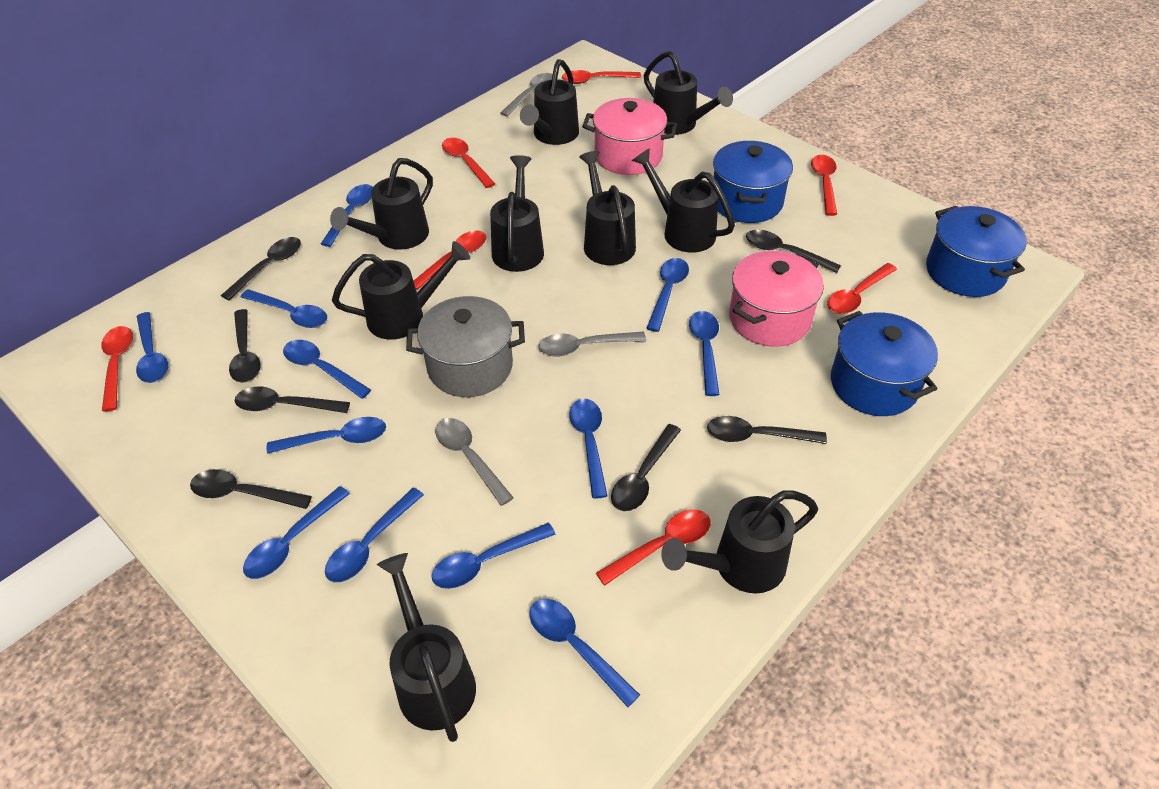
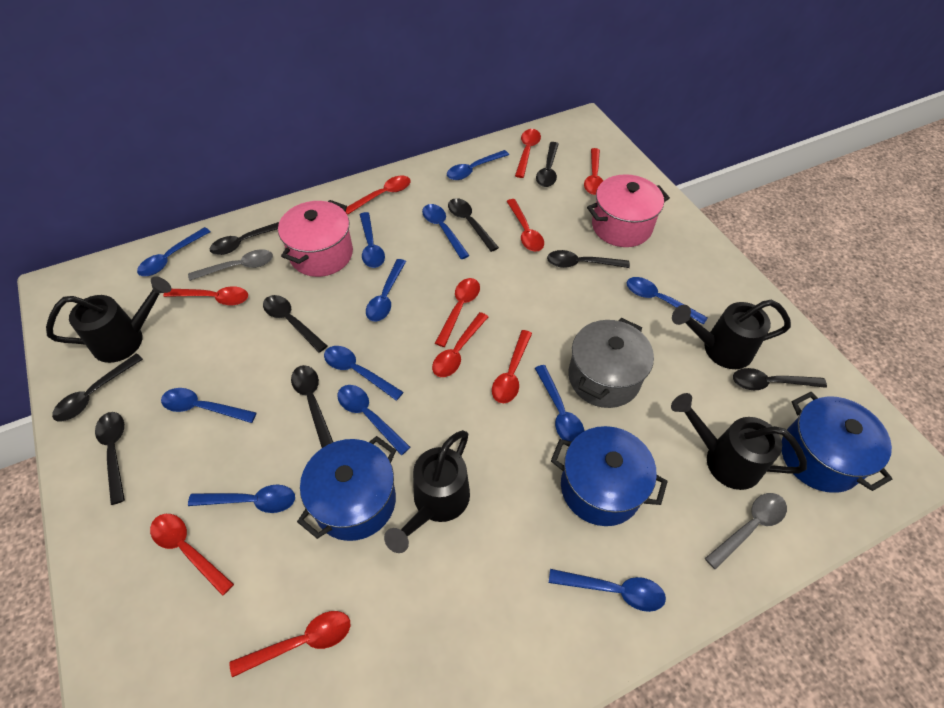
black spoon: 7 -> 9
black watering can: 9 -> 4
grey spoon: 3 -> 2
red spoon: 7 -> 10

